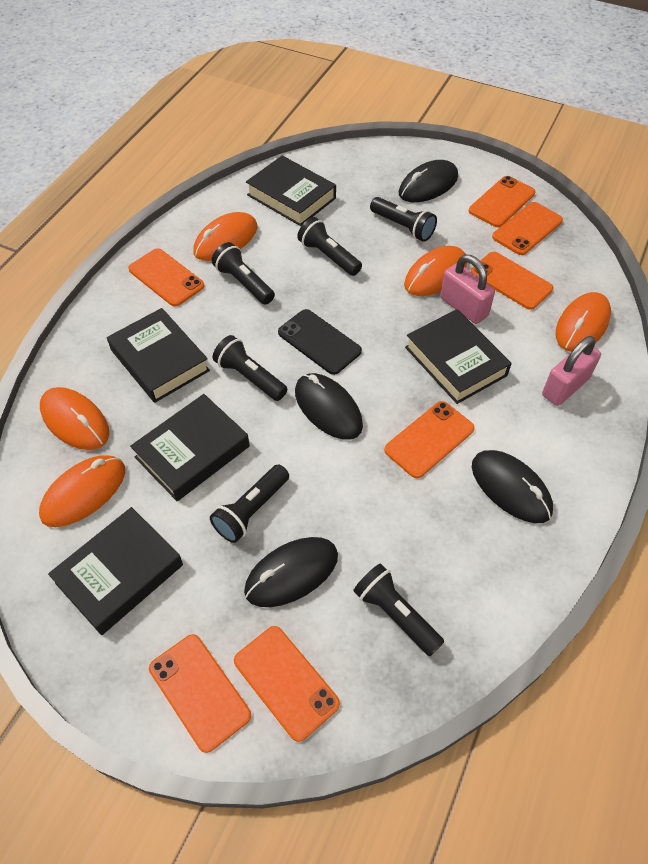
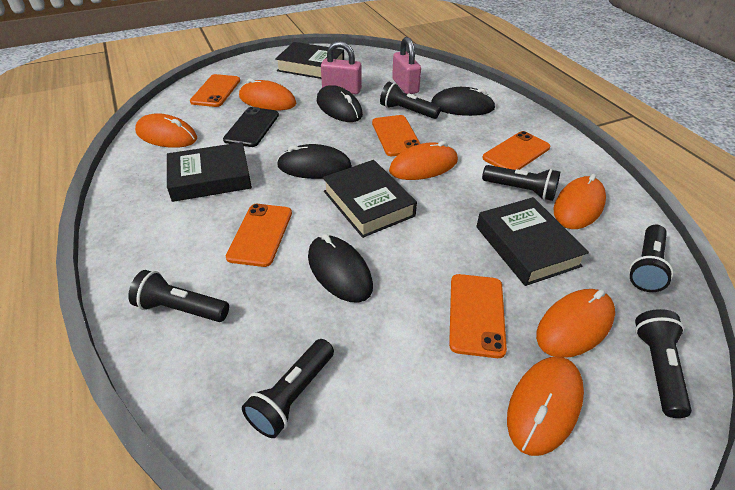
black book: 5 -> 4
orange mouse: 5 -> 6
orange phone: 7 -> 5

